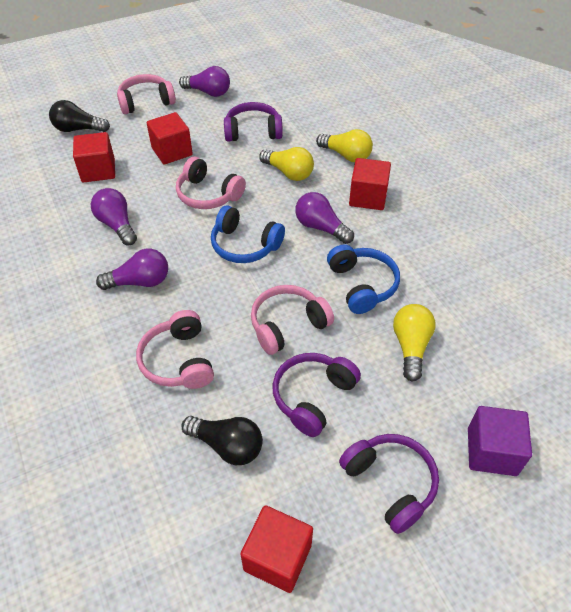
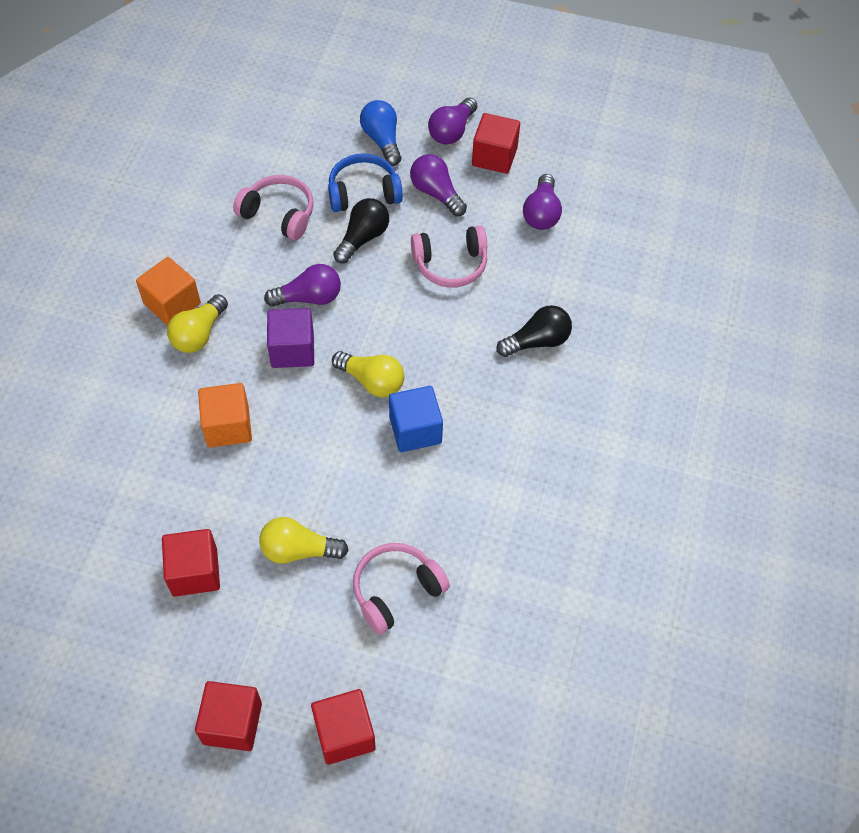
blue cube: 0 -> 1
blue headphones: 2 -> 1
blue light bulb: 0 -> 1
orange cube: 0 -> 2
pink headphones: 4 -> 3
purple headphones: 3 -> 0

